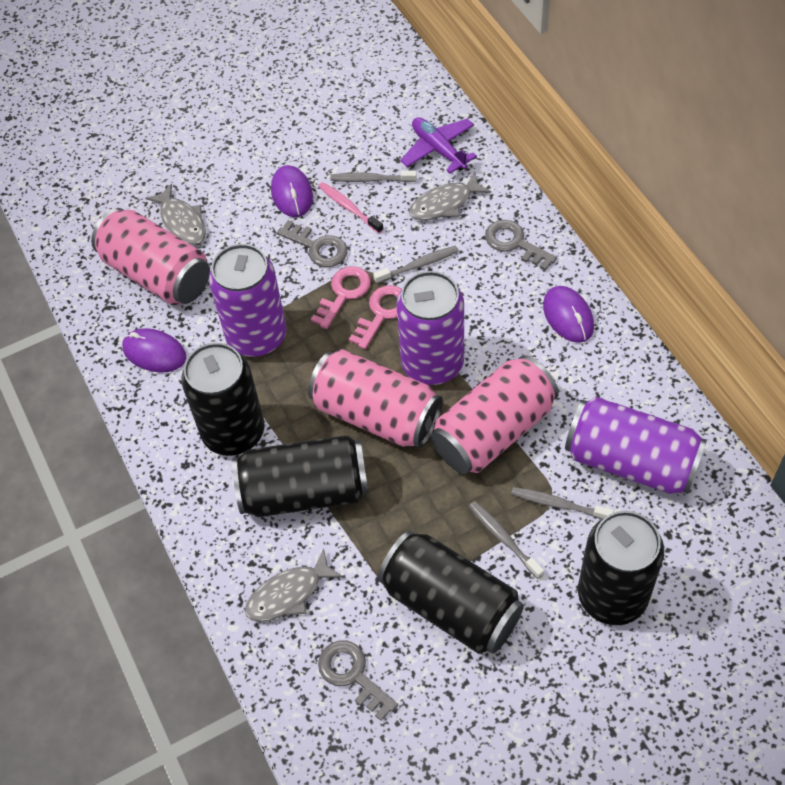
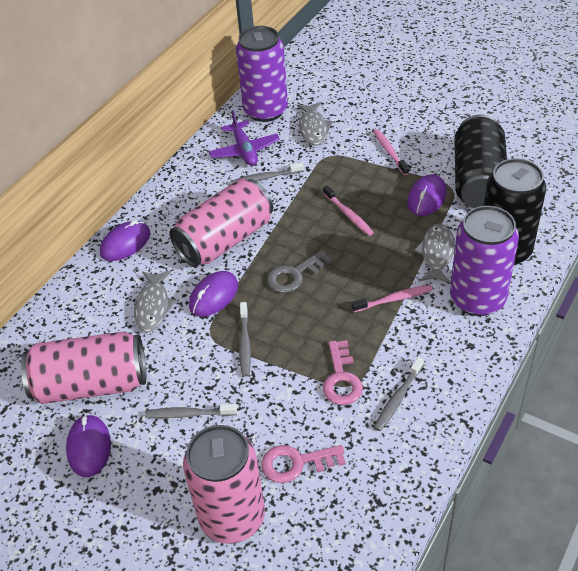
black can: 4 -> 2
grey key: 3 -> 1
pink toothbrush: 1 -> 3
purple can: 3 -> 2
purple mouse: 3 -> 4

